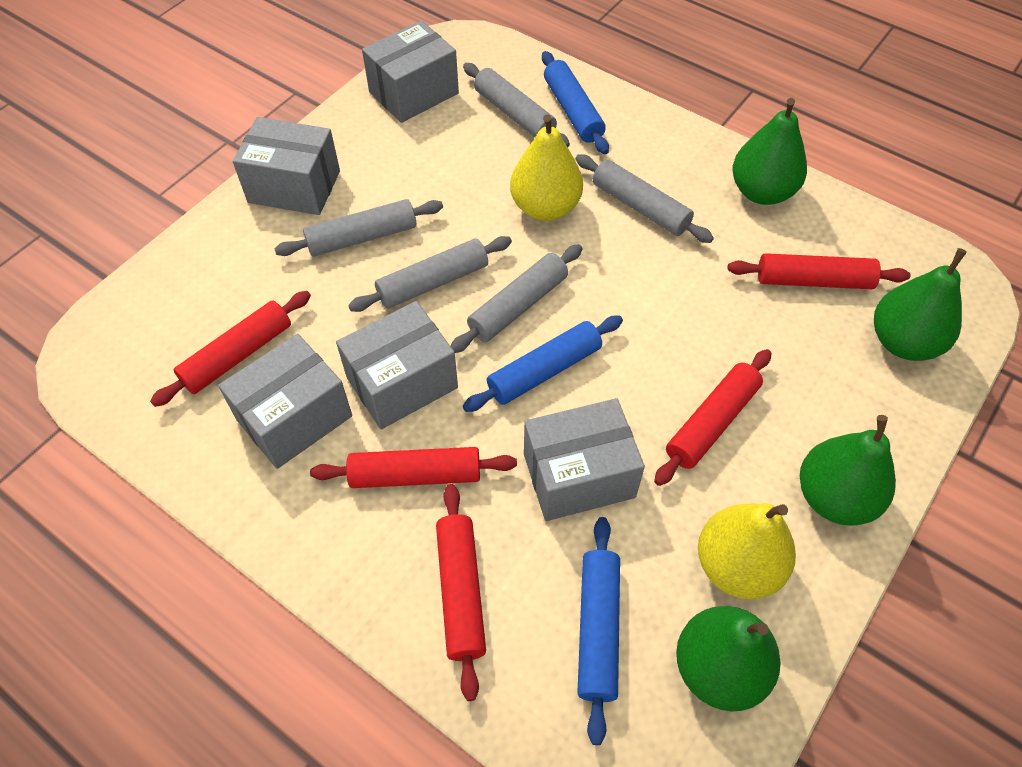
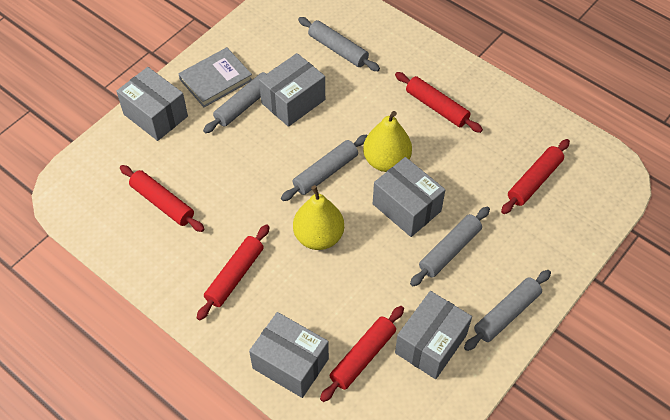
blue rolling pin: 3 -> 0
green pear: 4 -> 0
grey book: 0 -> 1

